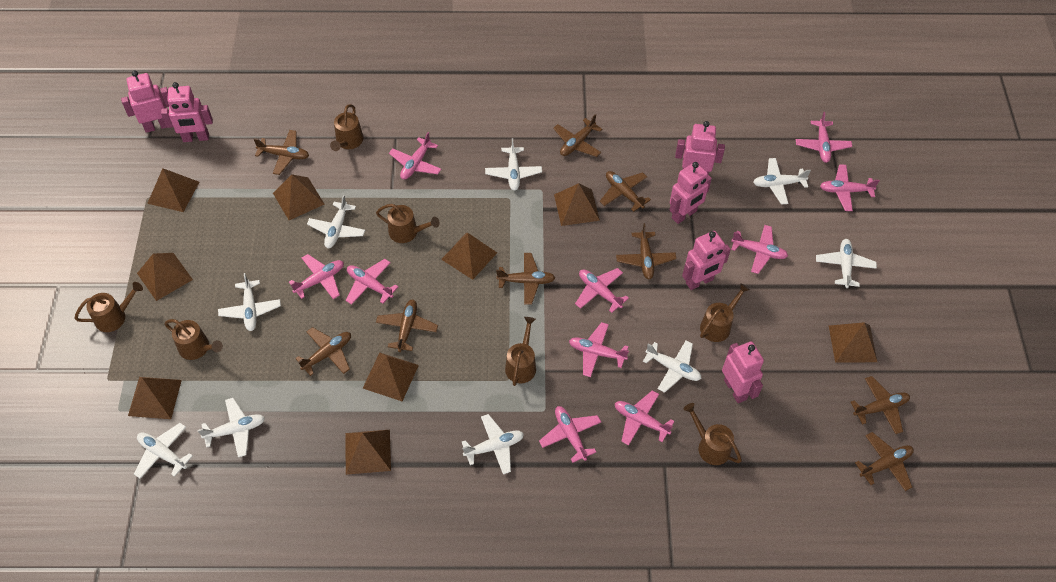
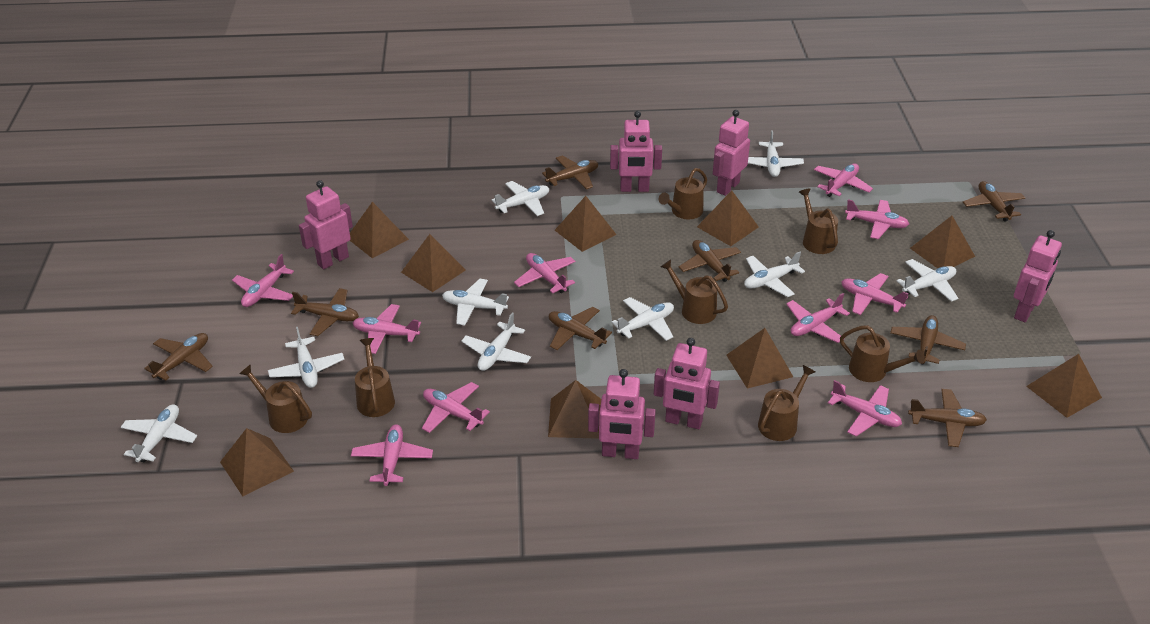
brown plane: 9 -> 8

